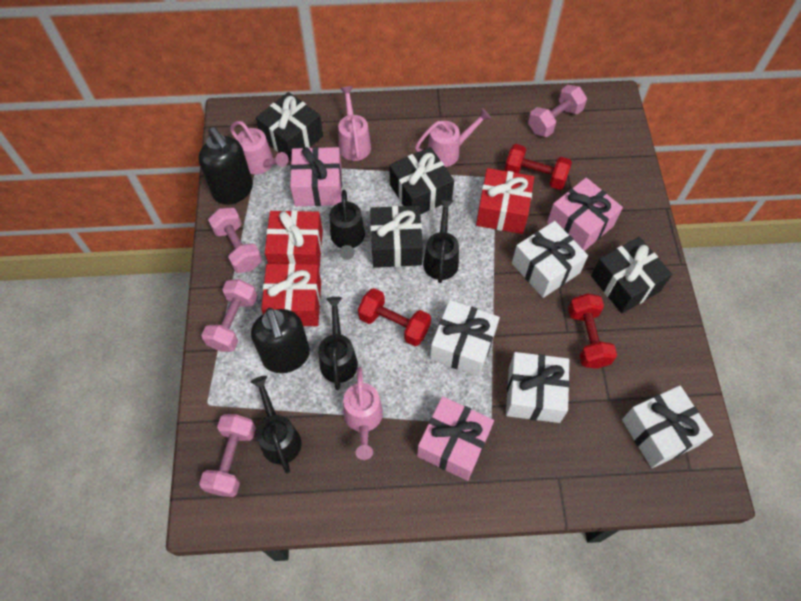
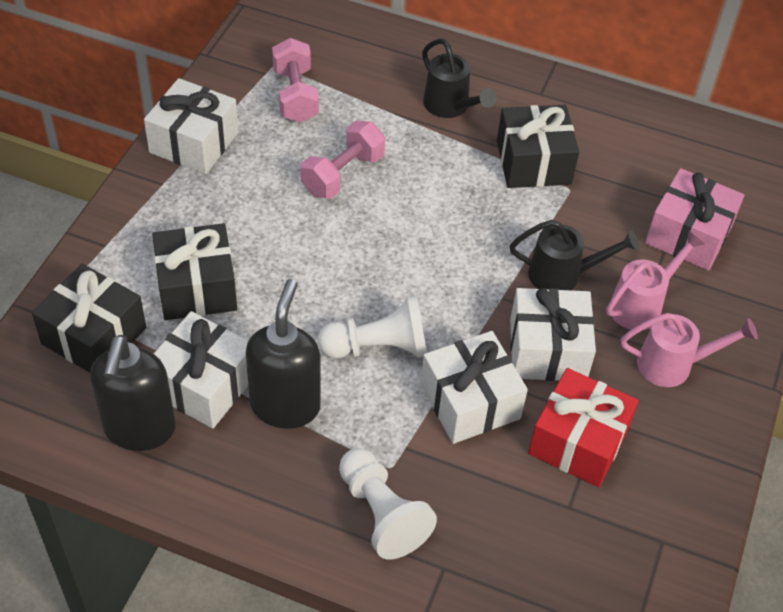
black gift: 4 -> 3
black watering can: 4 -> 2
pink dumbbell: 4 -> 2
pink gift: 3 -> 1
pink watering can: 4 -> 2
red dumbbell: 3 -> 0
red gift: 3 -> 1
white pawn: 0 -> 2

